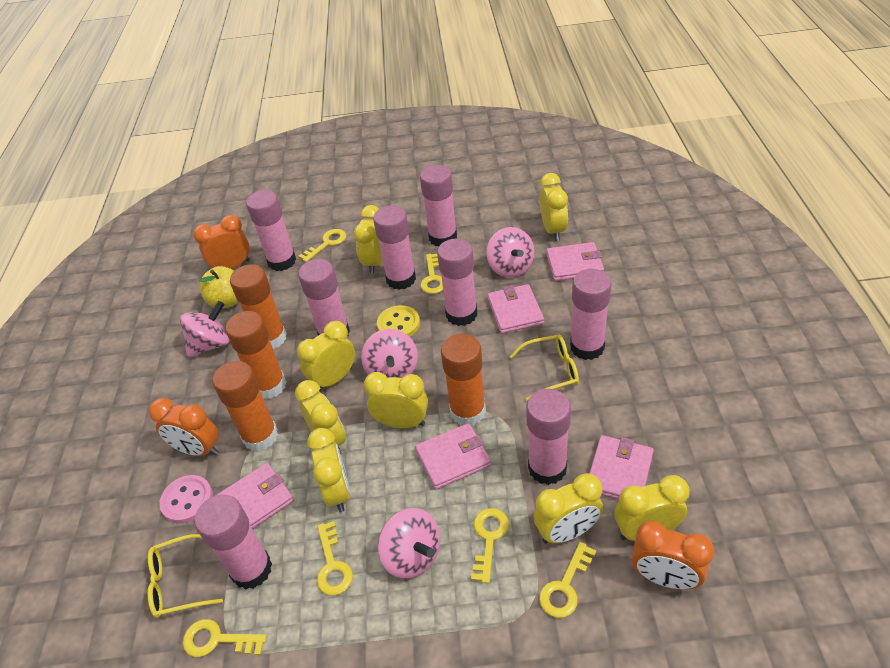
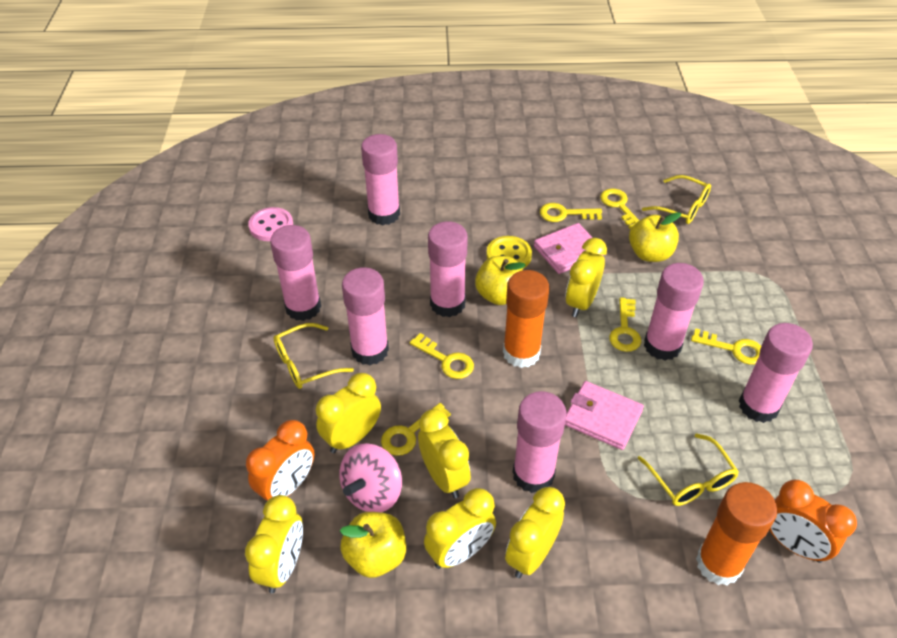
orange clock: 3 -> 2
orange glue stick: 4 -> 2
pink glue stick: 8 -> 7
pink spinning top: 4 -> 1
pink wallet: 5 -> 2
yellow apple: 1 -> 3
yellow clock: 8 -> 6
yellow glasses: 2 -> 3

